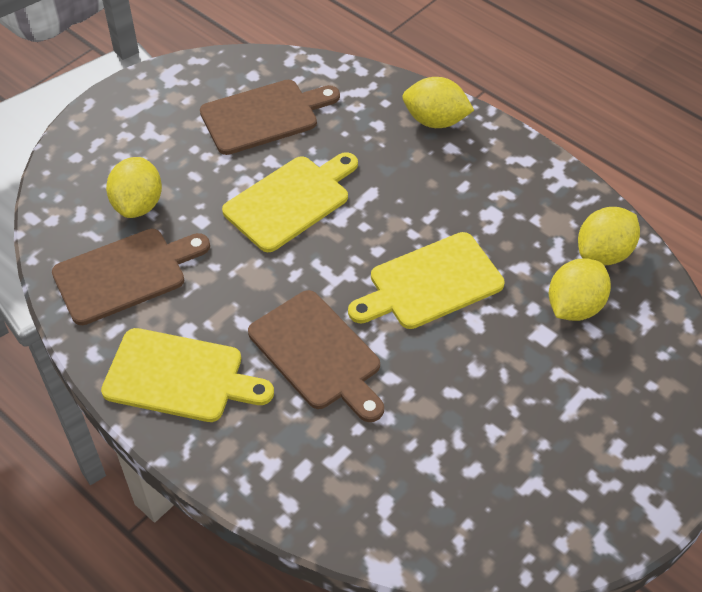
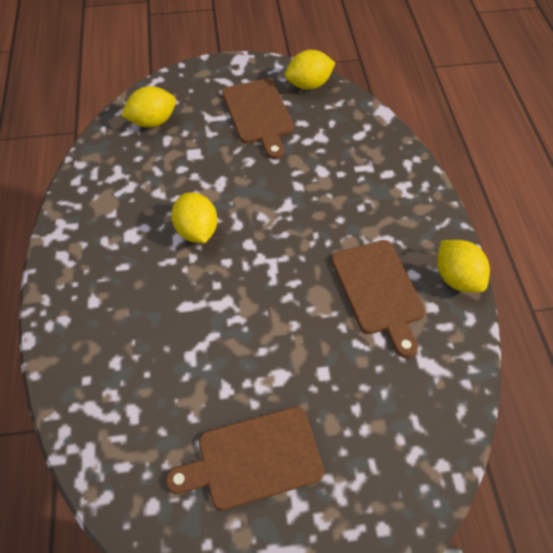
yellow cutting board: 3 -> 0

